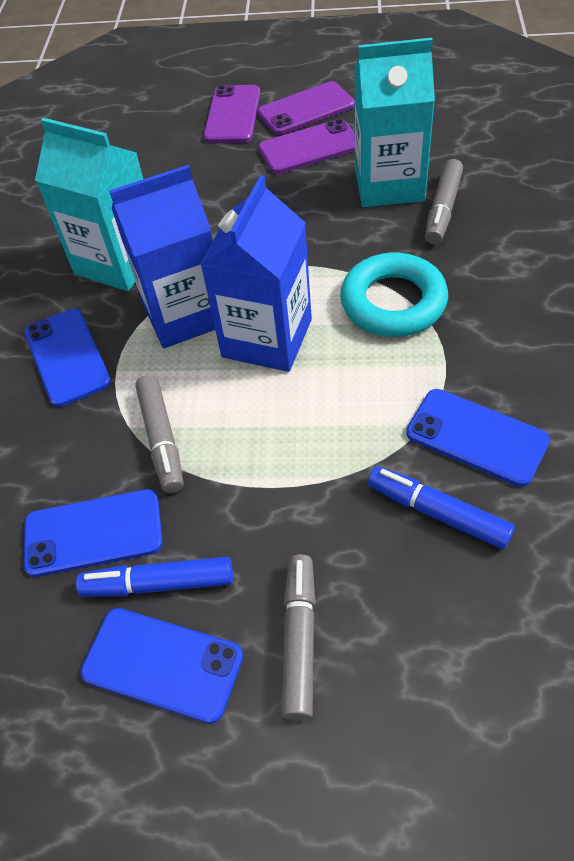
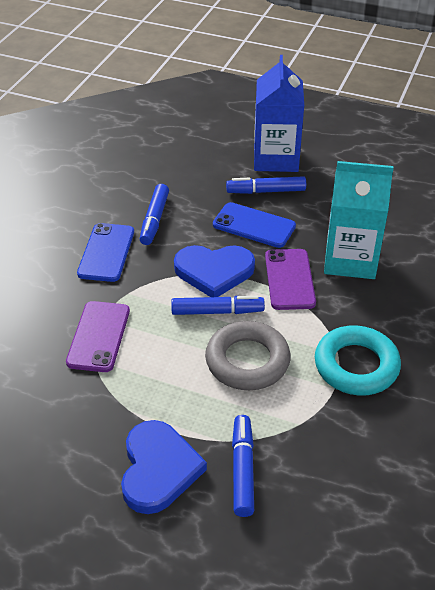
blue carton: 2 -> 1
blue heart: 0 -> 2
blue marker: 2 -> 4
blue phone: 4 -> 2
grey marker: 3 -> 0
grey ring: 0 -> 1
purple phone: 3 -> 2
turquoise carton: 2 -> 1

